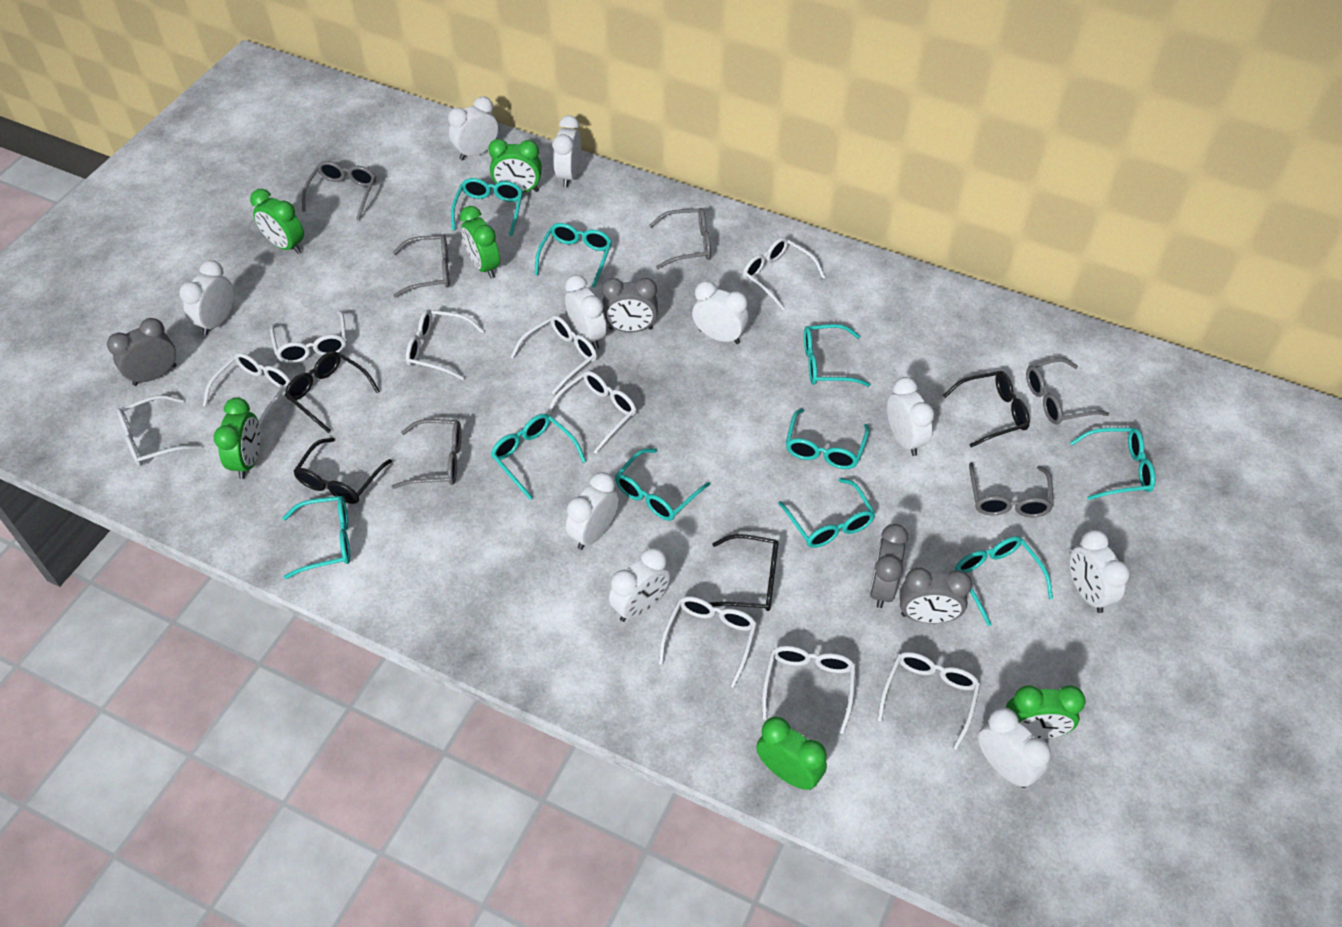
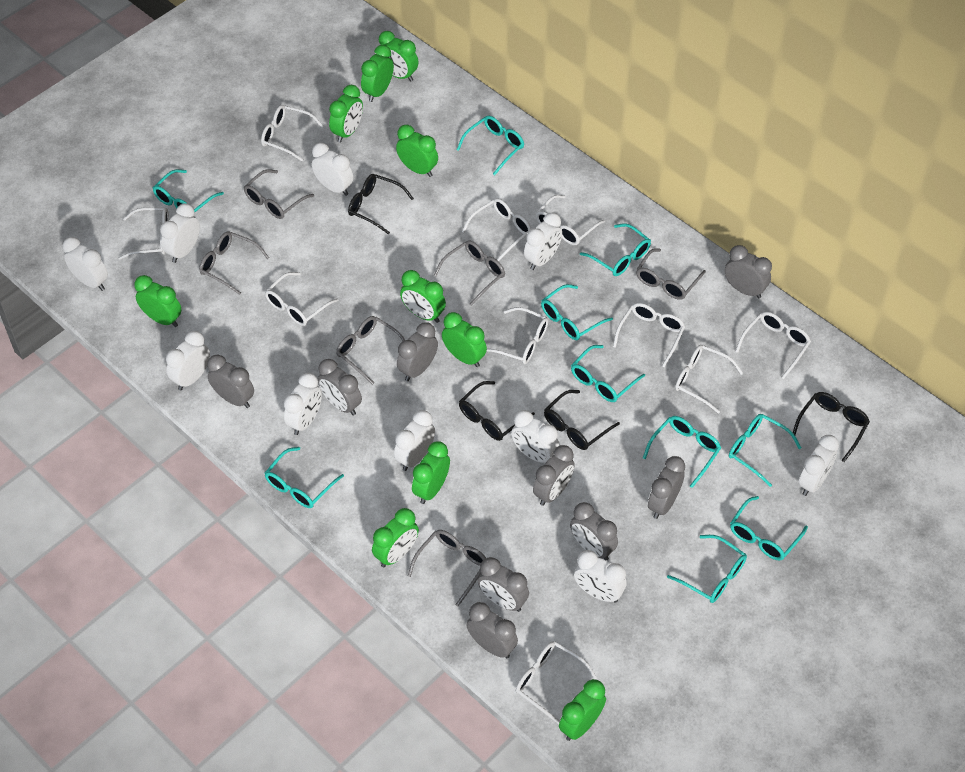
green clock: 6 -> 10
grey clock: 4 -> 9

